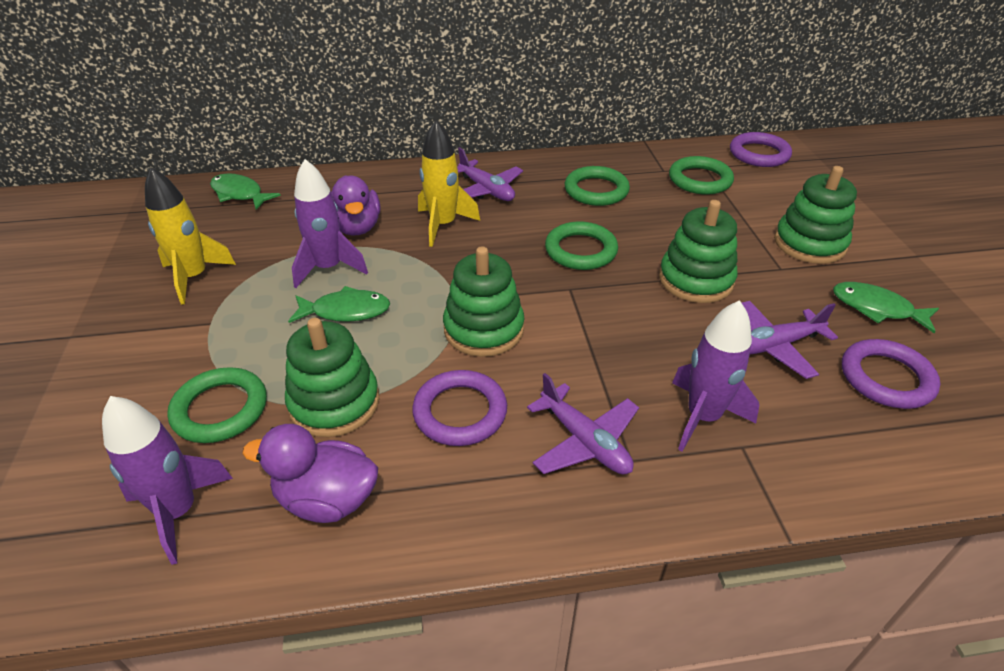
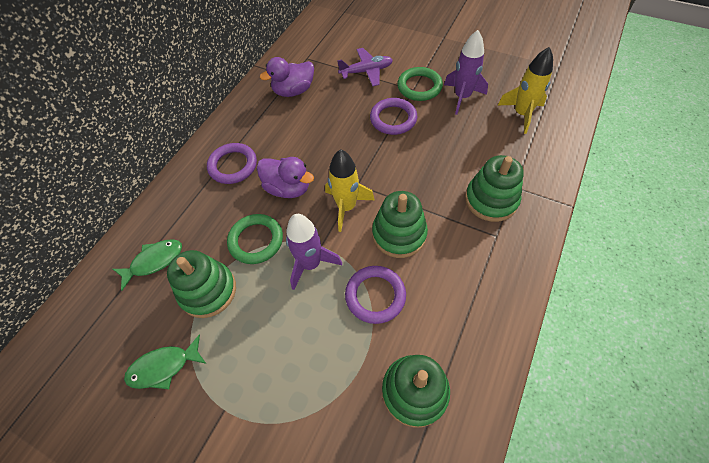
green fish: 3 -> 2
green ring: 4 -> 2
purple plane: 3 -> 1
purple rocket: 3 -> 2

